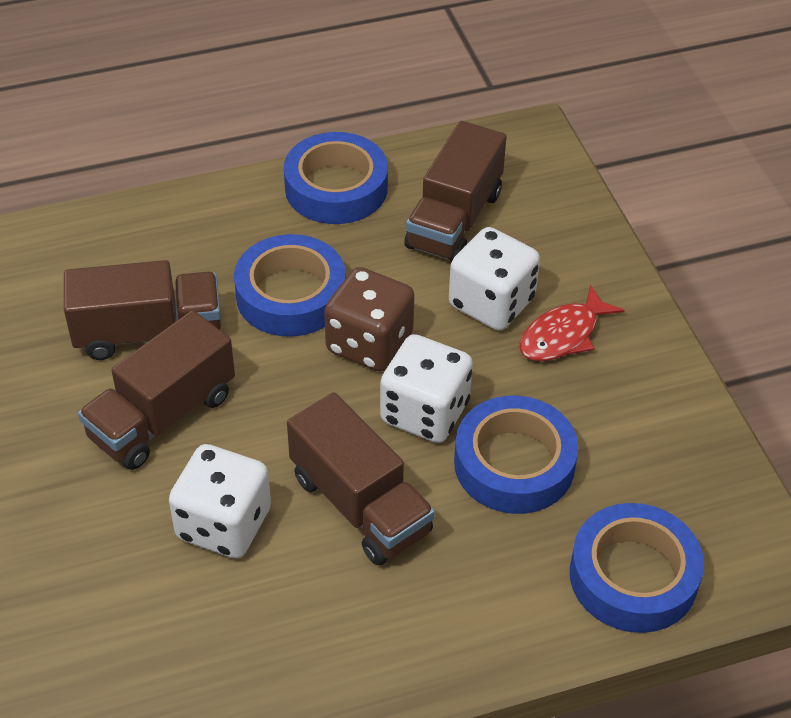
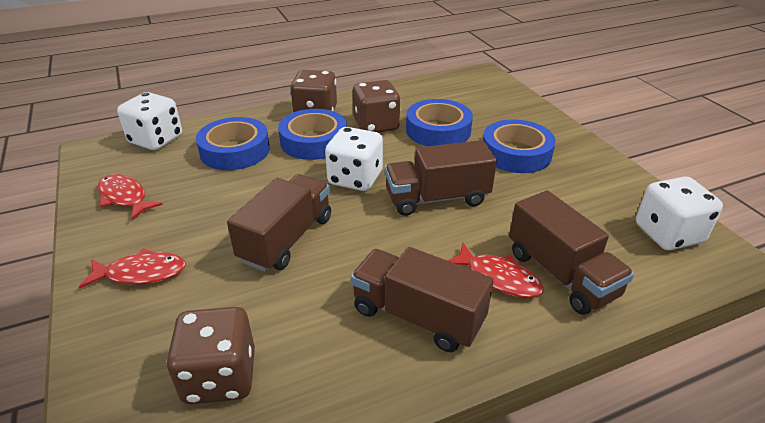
brown dice: 1 -> 3
red fish: 1 -> 3

